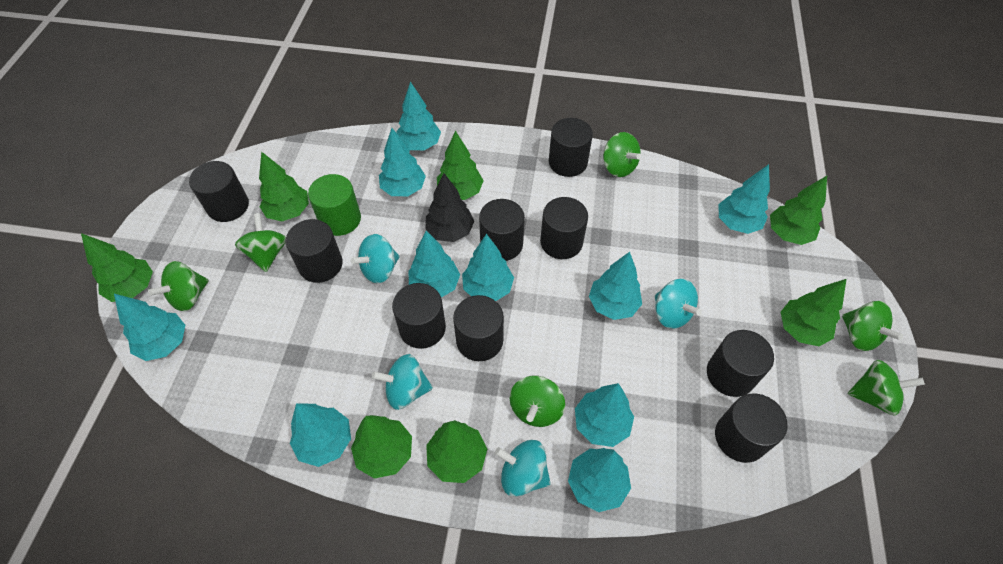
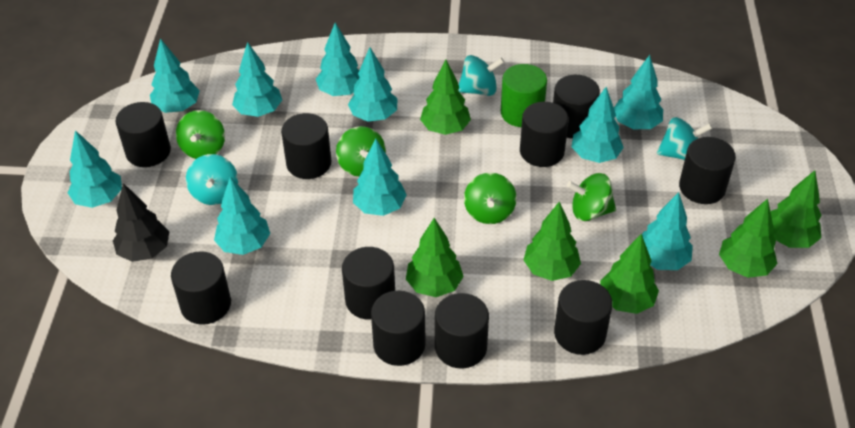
black cylinder: 9 -> 10
green spinning top: 6 -> 4
green tree: 7 -> 6
turquoise spinning top: 4 -> 3

